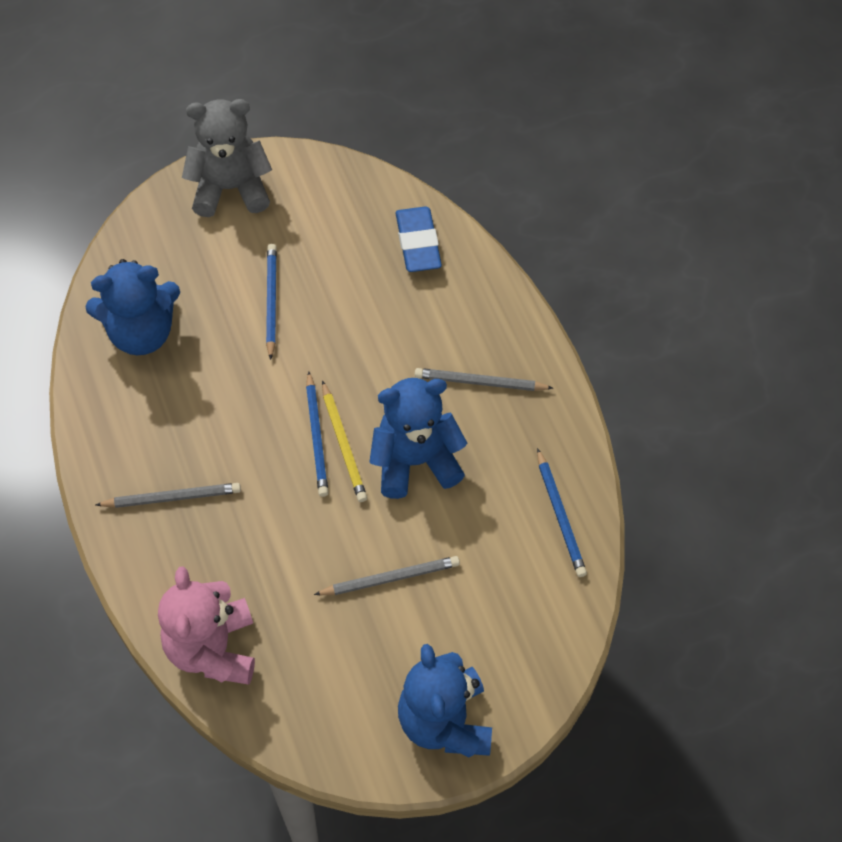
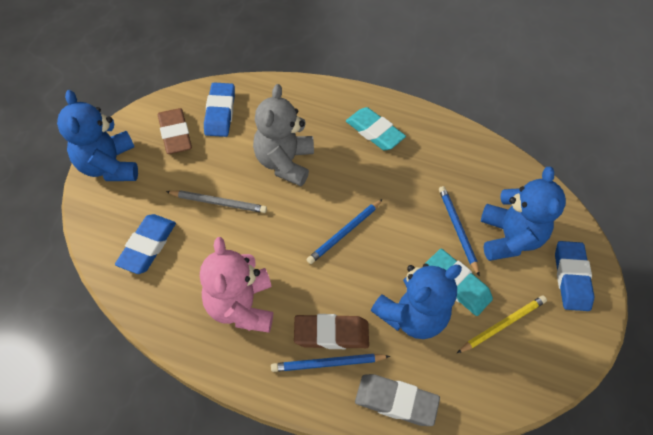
blue eraser: 1 -> 3
brown eraser: 0 -> 2
grey eraser: 0 -> 1
grey pencil: 3 -> 1
turquoise eraser: 0 -> 2

